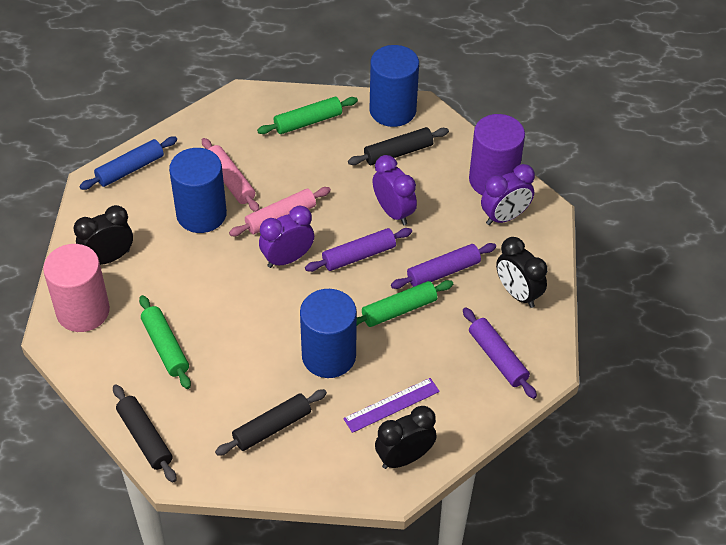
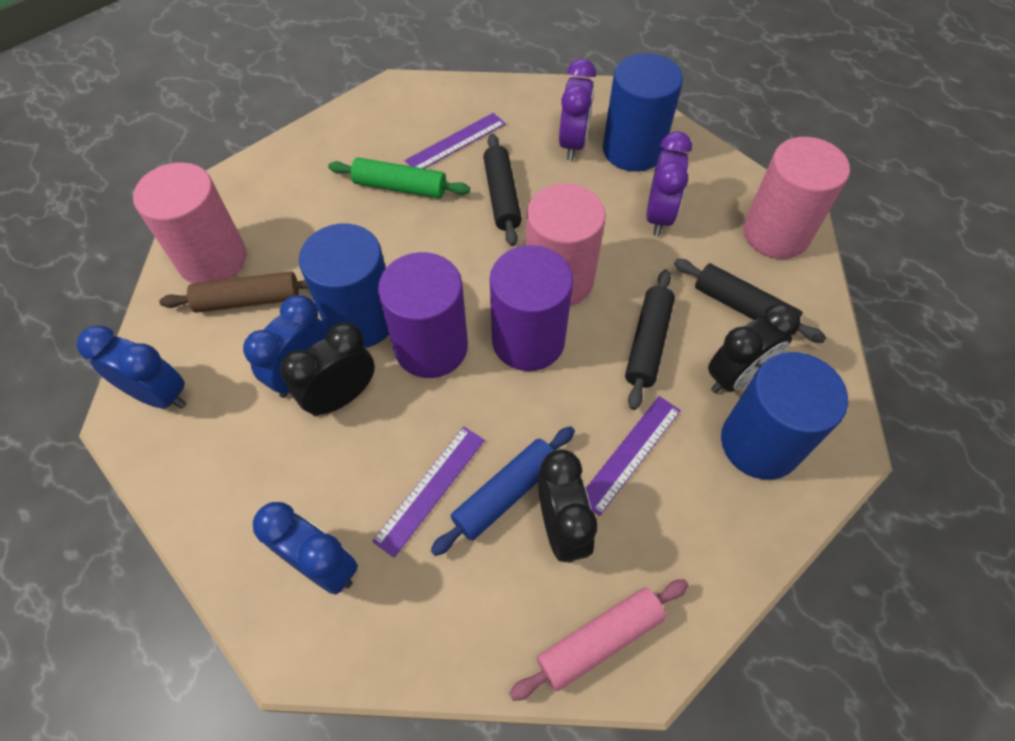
blue clock: 0 -> 3
brown rolling pin: 0 -> 1
green rolling pin: 3 -> 1
pink cylinder: 1 -> 3
pink rolling pin: 2 -> 1
purple clock: 3 -> 2
purple cylinder: 1 -> 2
purple rolling pin: 3 -> 0
purple ruler: 1 -> 3

